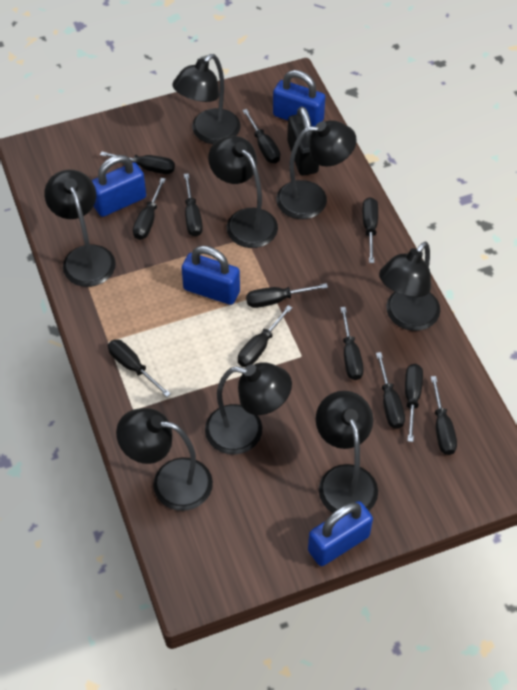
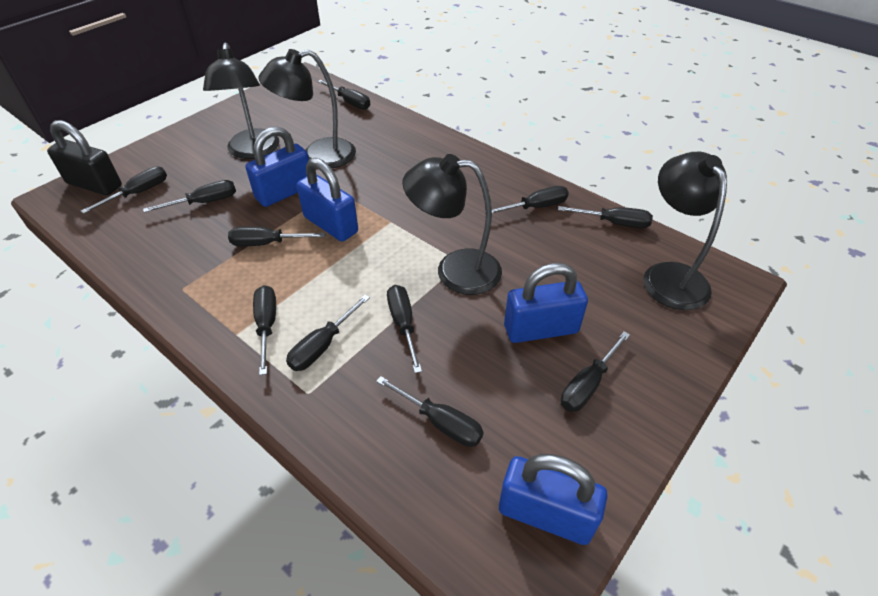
black lamp: 8 -> 4
black screwdriver: 12 -> 11

